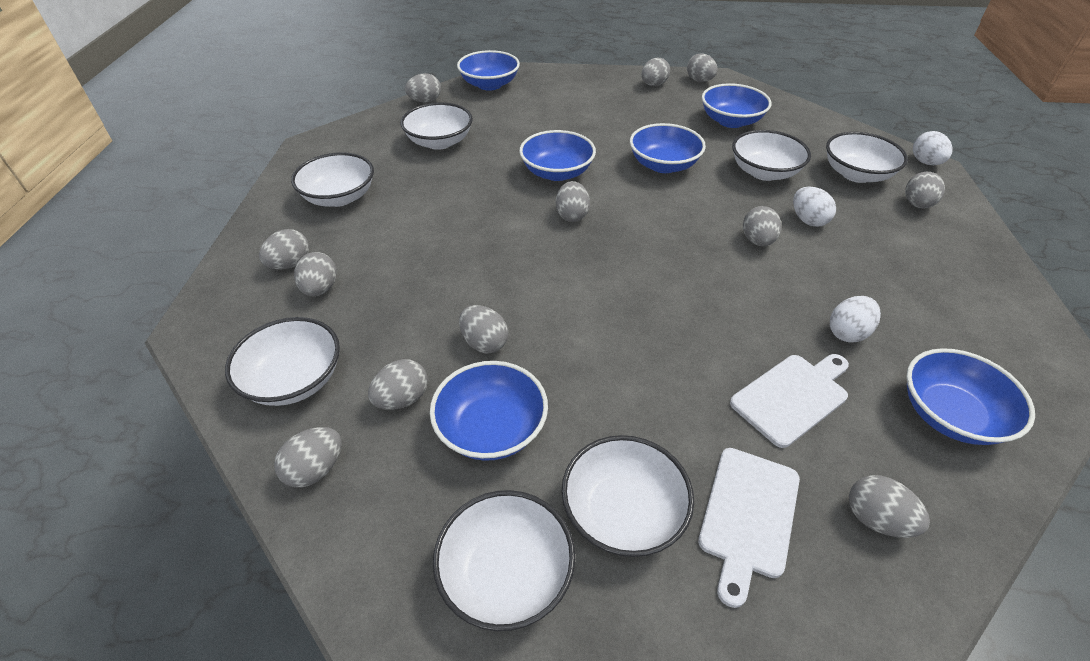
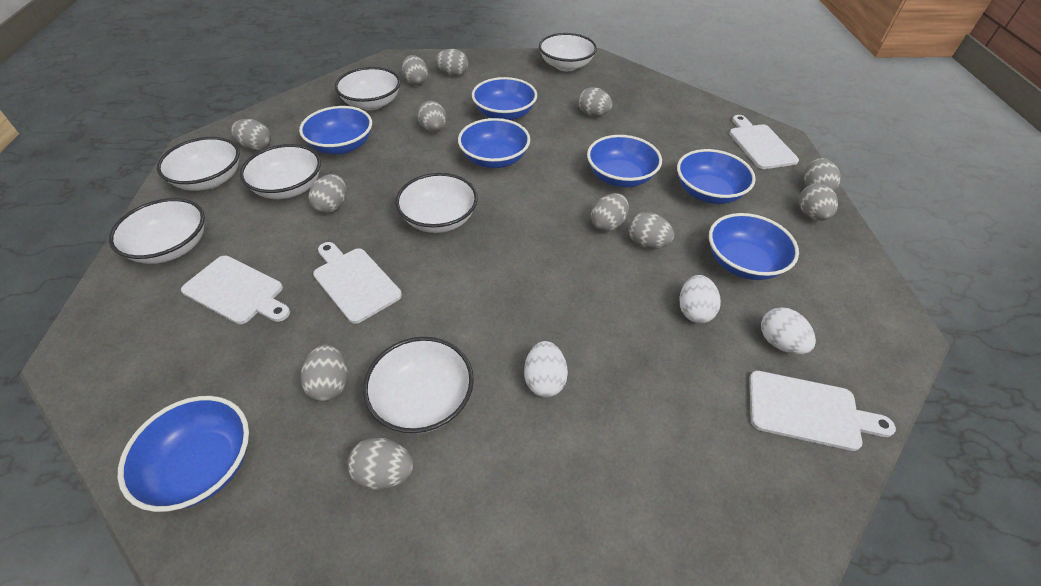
blue bowl: 6 -> 7
white cutting board: 2 -> 4

